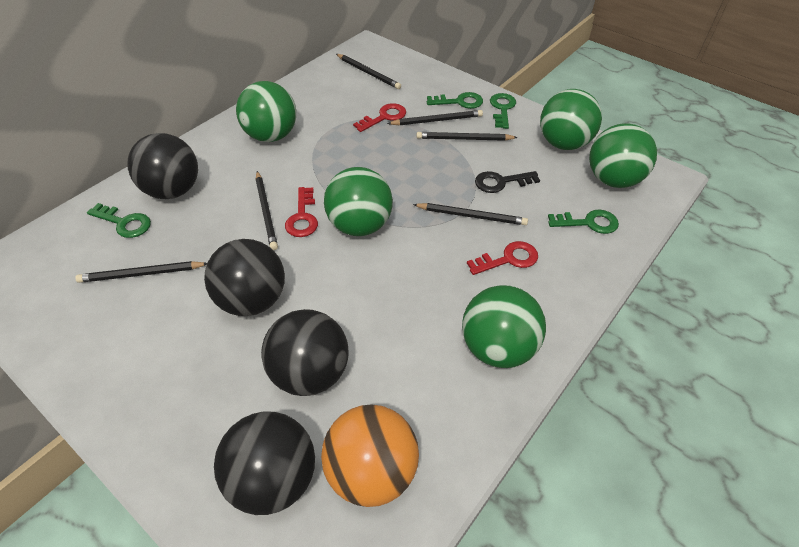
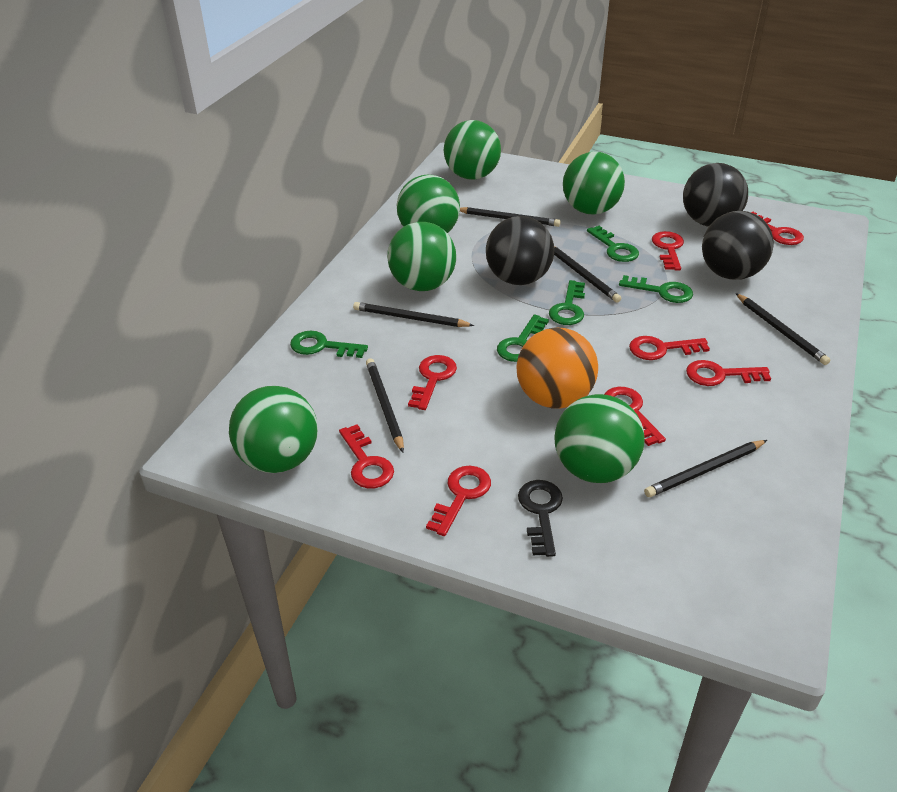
black ball: 4 -> 3
green ball: 5 -> 6
green key: 4 -> 5
red key: 3 -> 8

